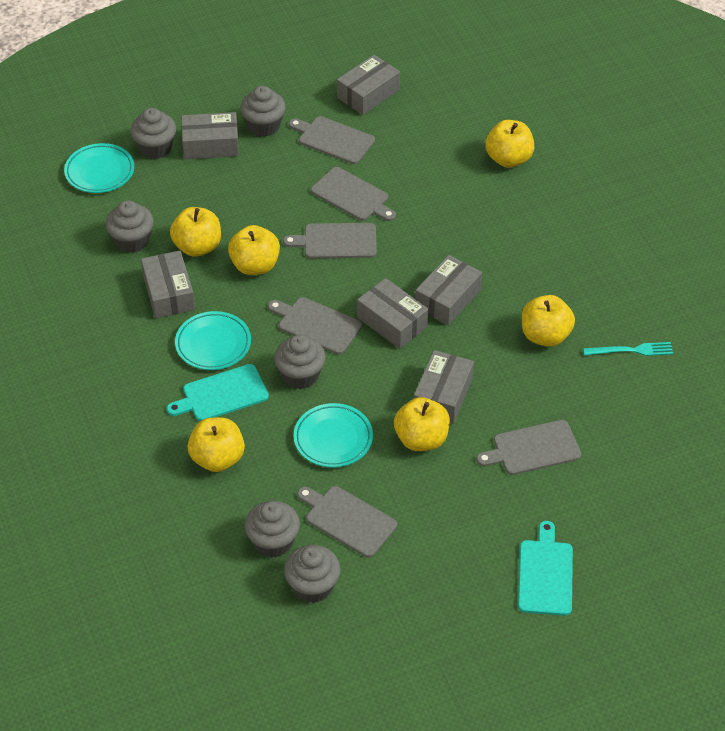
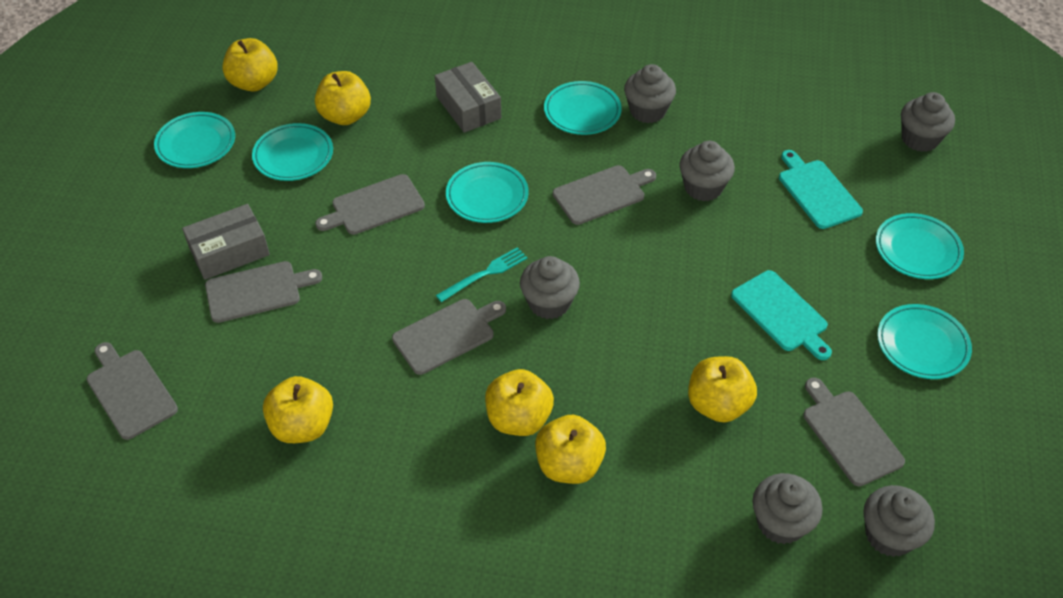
grey box: 6 -> 2
turquoise plate: 3 -> 6

